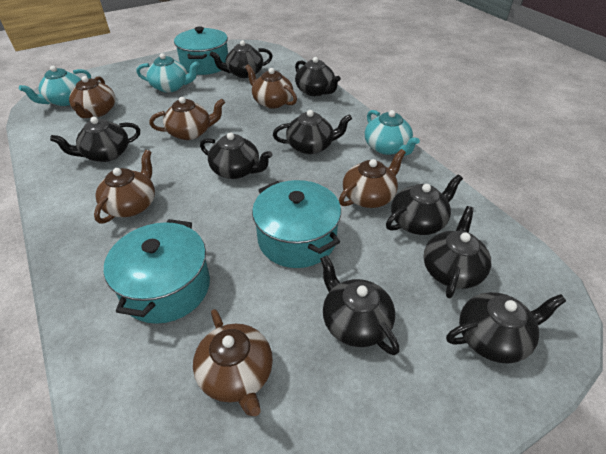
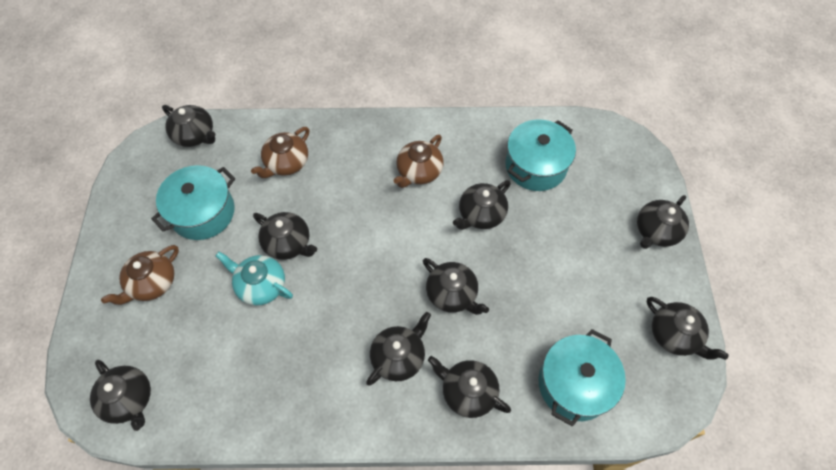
brown teapot: 6 -> 3
turquoise teapot: 3 -> 1

